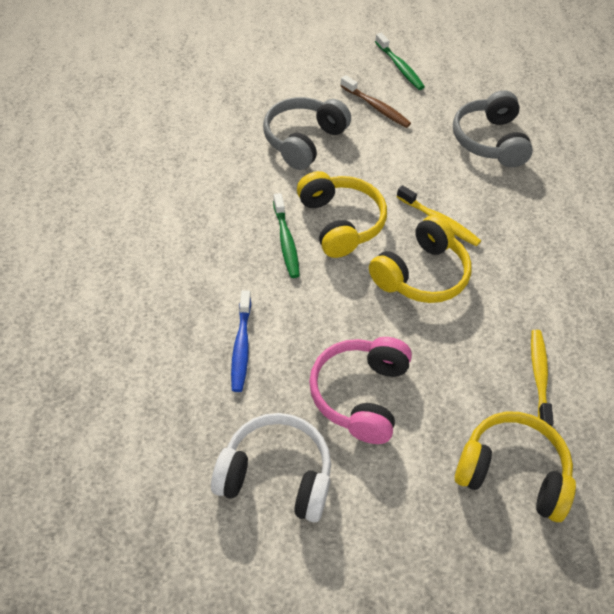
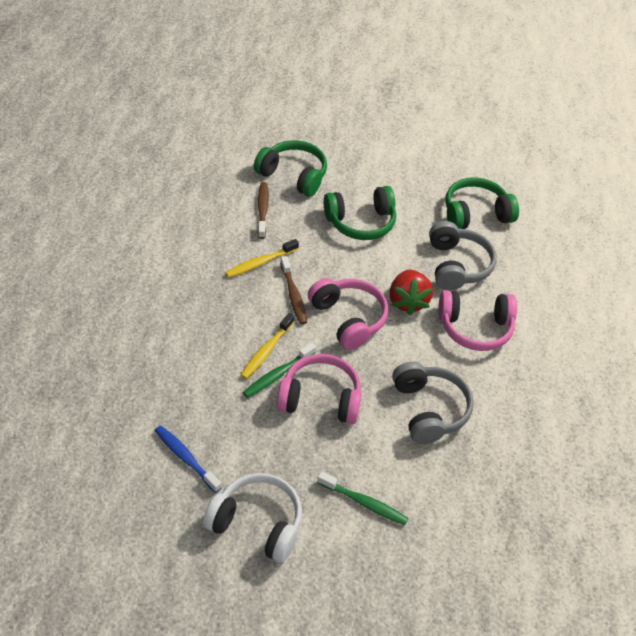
brown toothbrush: 1 -> 2
green headphones: 0 -> 3
pink headphones: 1 -> 3
red strawberry: 0 -> 1
yellow headphones: 3 -> 0

